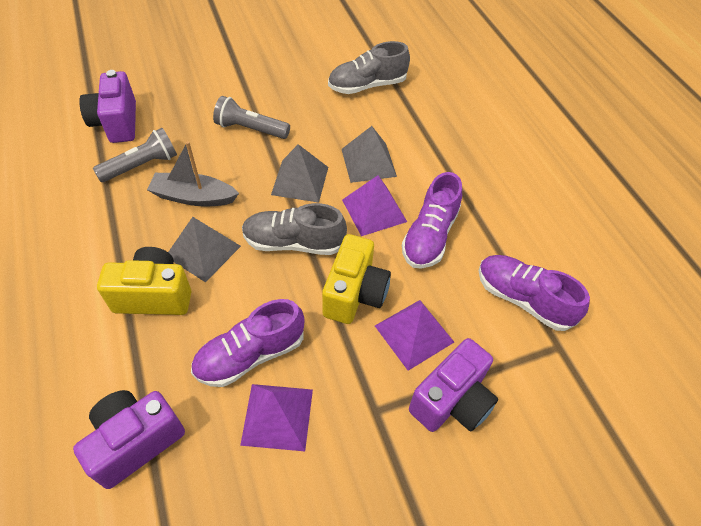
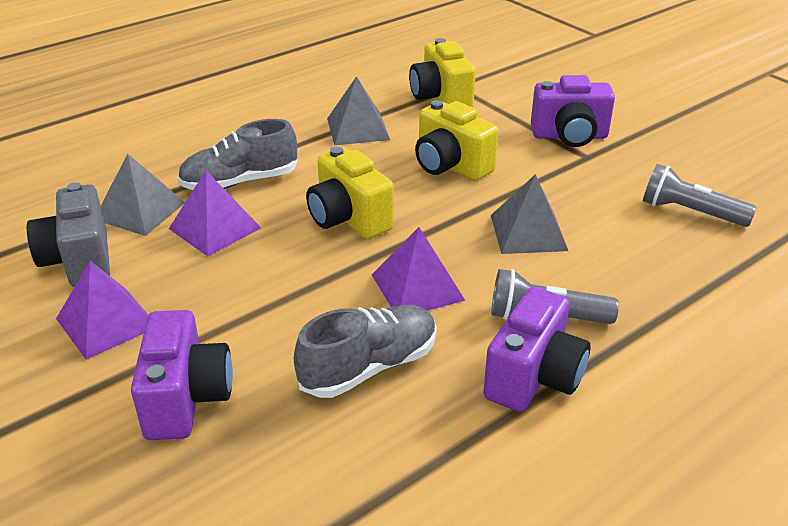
grey boat: 1 -> 0
grey camera: 0 -> 1
purple shoe: 3 -> 0
yellow camera: 2 -> 3

